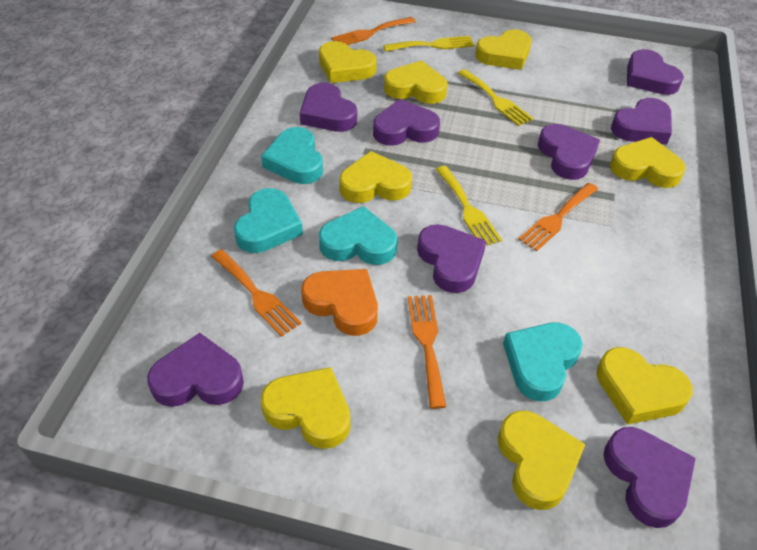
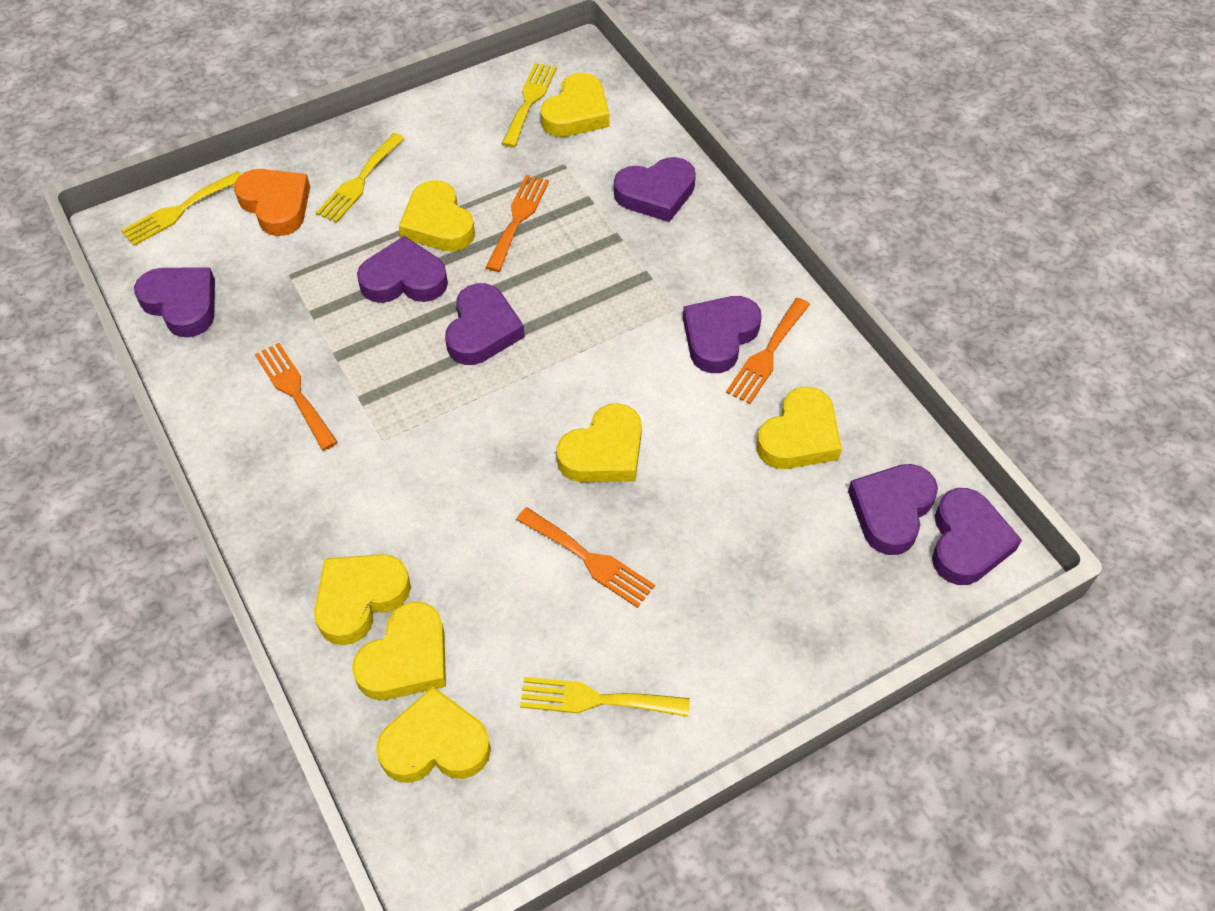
purple heart: 8 -> 7
turquoise heart: 4 -> 0
yellow fork: 3 -> 4
yellow heart: 8 -> 7

